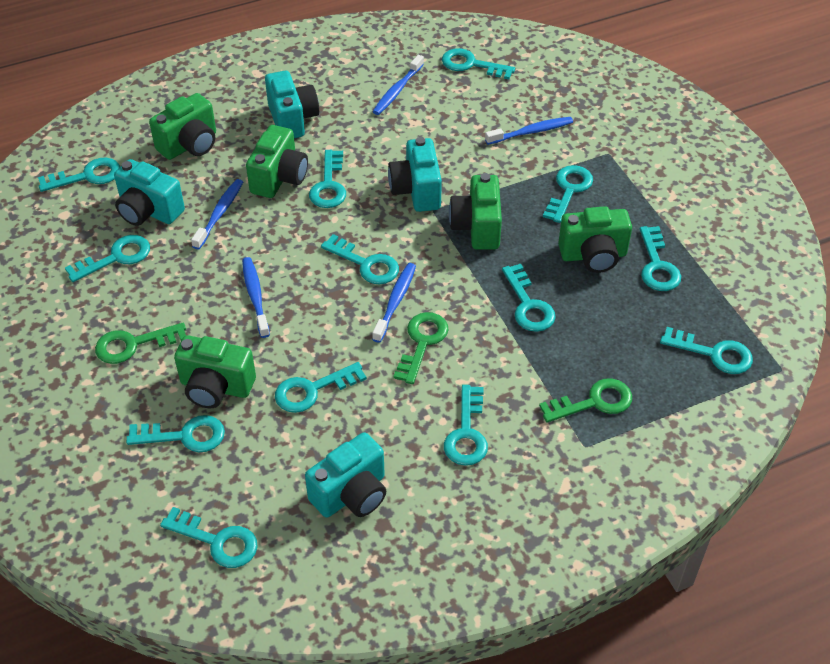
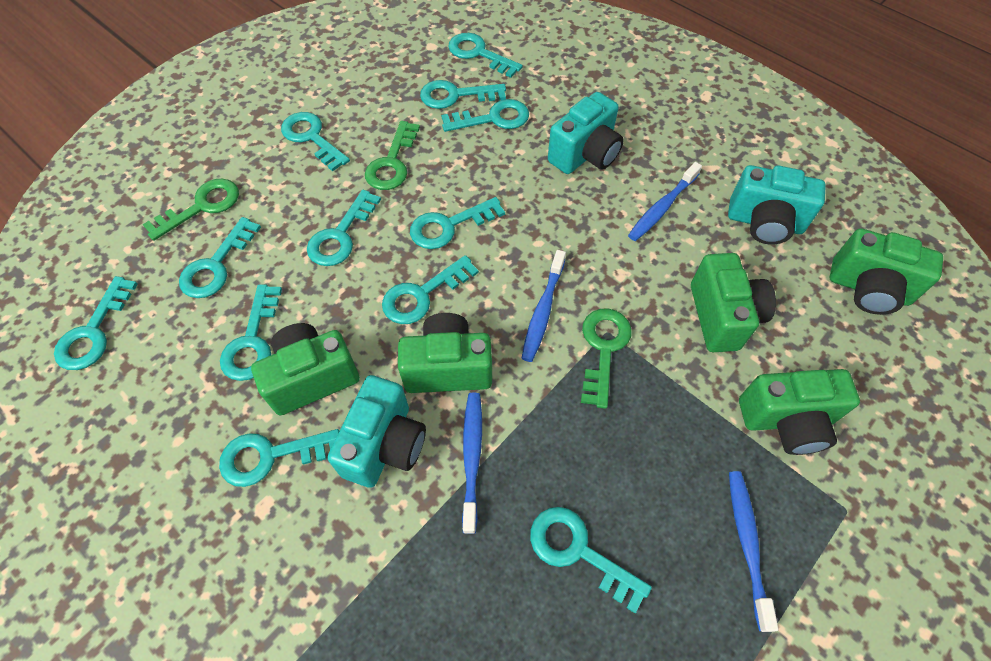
blue toothbrush: 5 -> 4
turquoise camera: 4 -> 3
turquoise key: 13 -> 12

